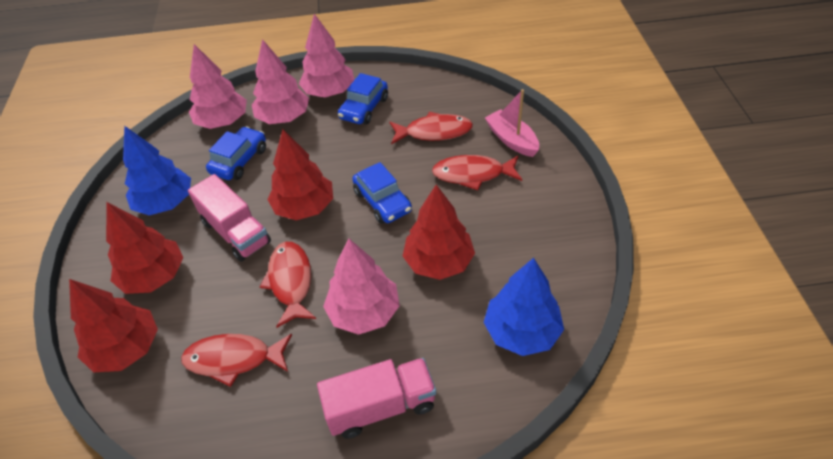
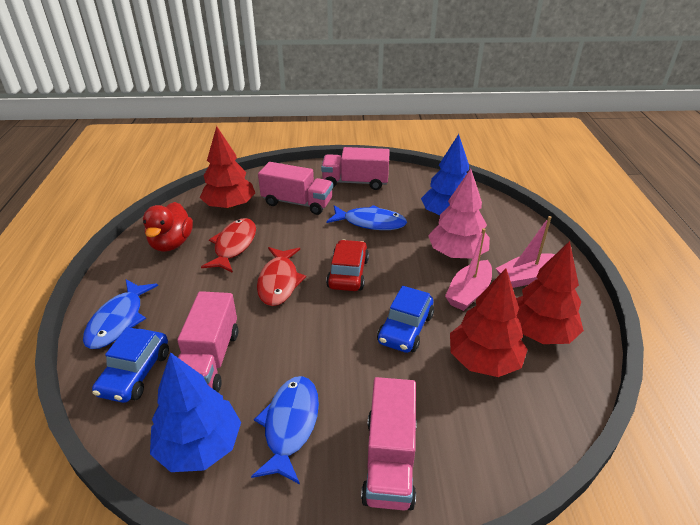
blue car: 3 -> 2
blue fish: 0 -> 3
pink boat: 1 -> 2
pink tree: 4 -> 1
pink truck: 2 -> 4
red car: 0 -> 1
red duck: 0 -> 1
red fish: 4 -> 2
red tree: 4 -> 3

